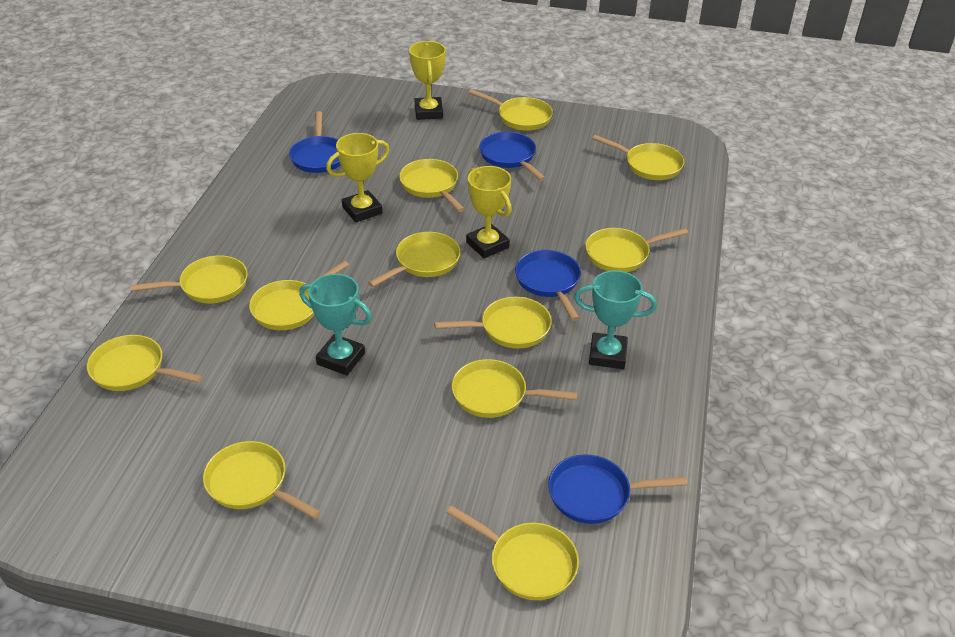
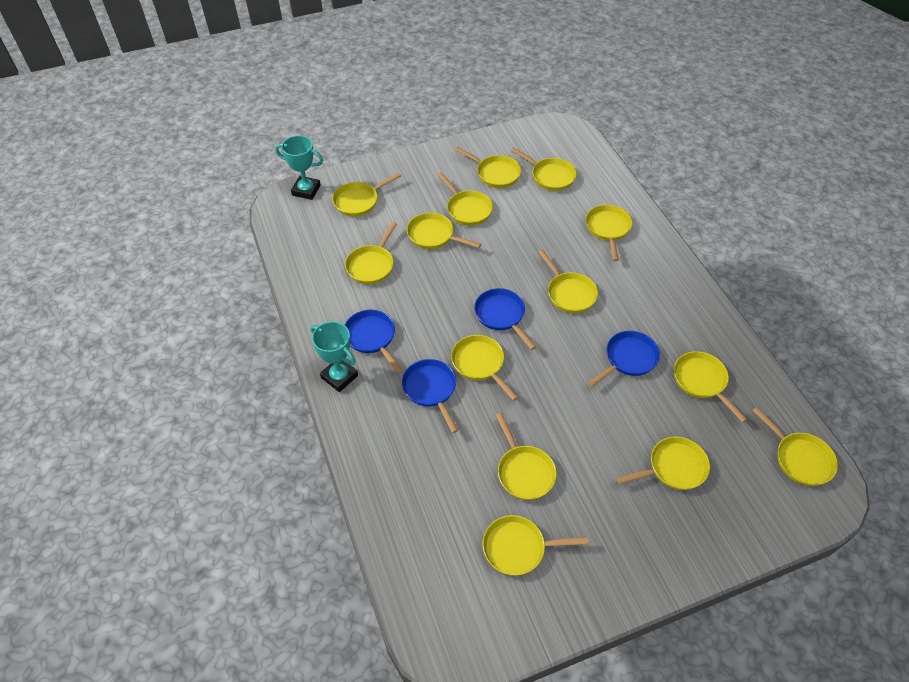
yellow pan: 12 -> 14
yellow trophy: 3 -> 0

